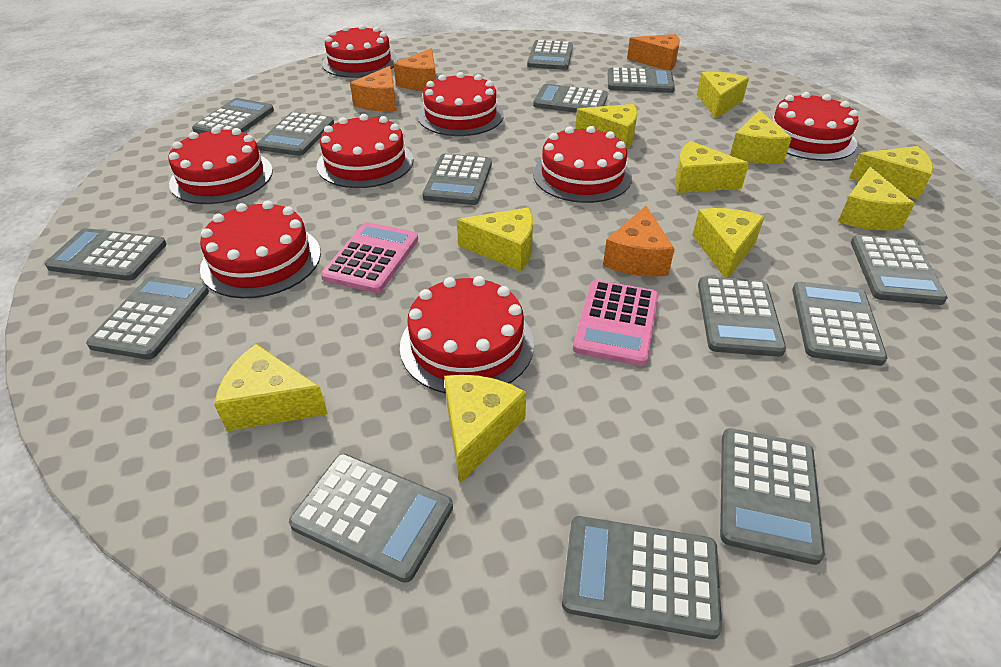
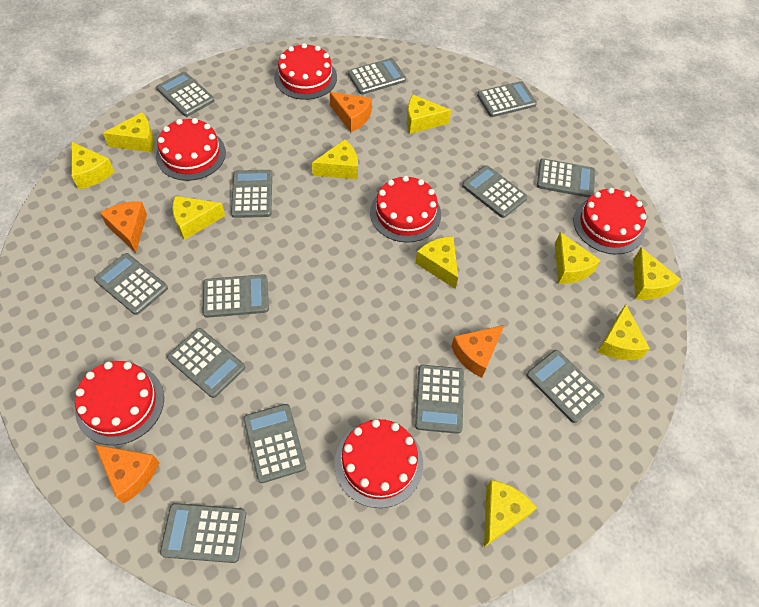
grey calculator: 14 -> 13
pink calculator: 2 -> 0
red cake: 8 -> 6

